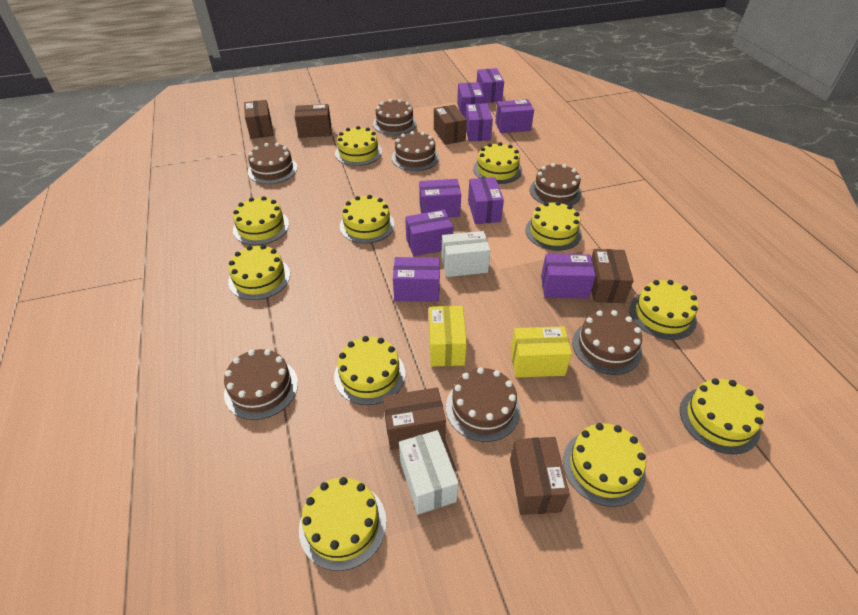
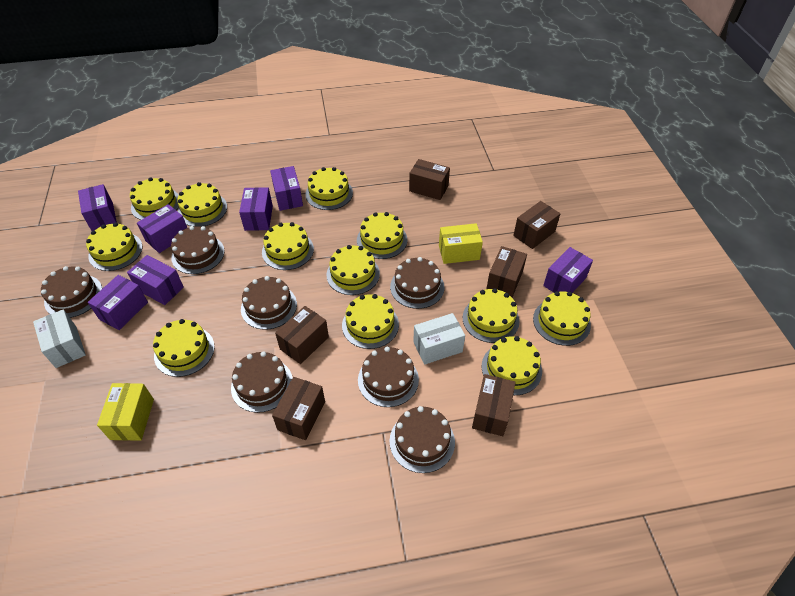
purple box: 9 -> 7
yellow cake: 11 -> 12

